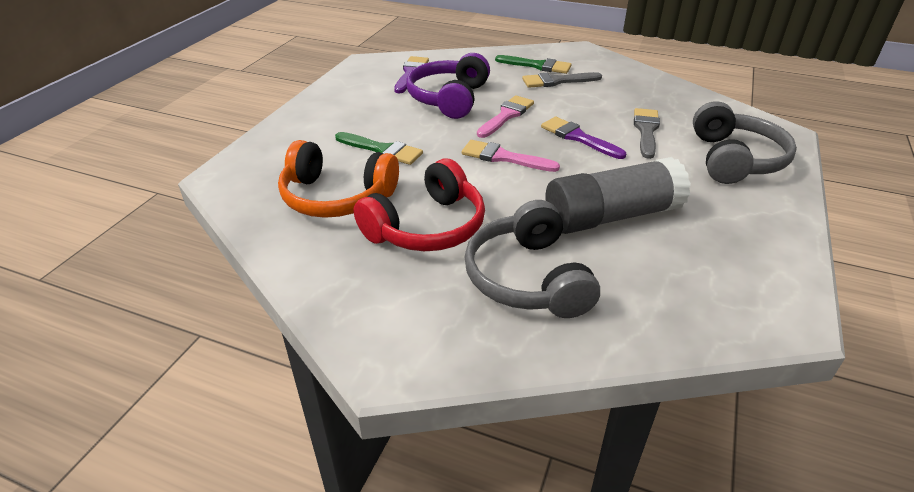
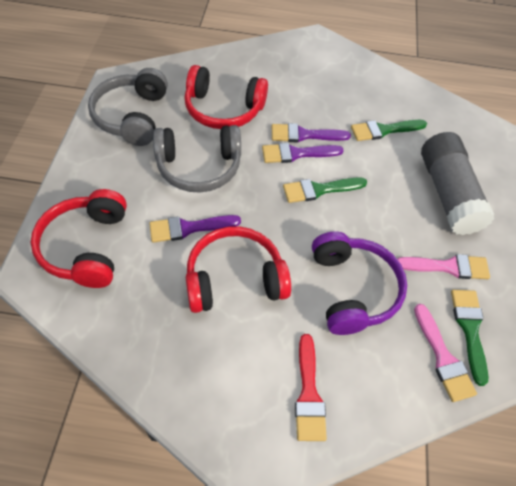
green brush: 2 -> 3
grey brush: 2 -> 0
orange headphones: 1 -> 0
purple brush: 2 -> 3
red brush: 0 -> 1
red headphones: 1 -> 3

